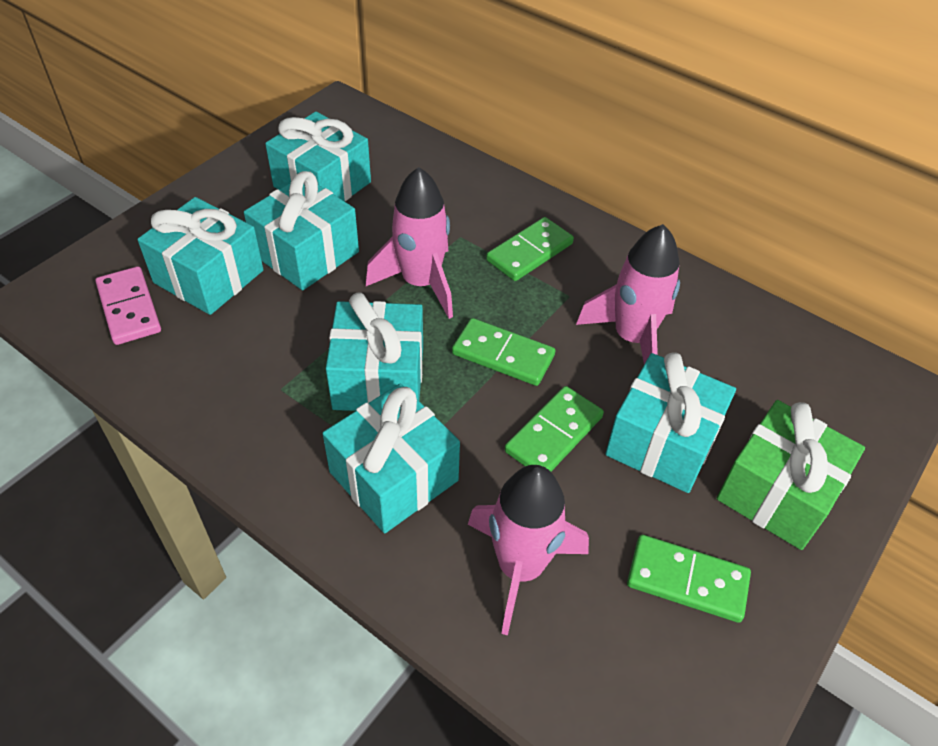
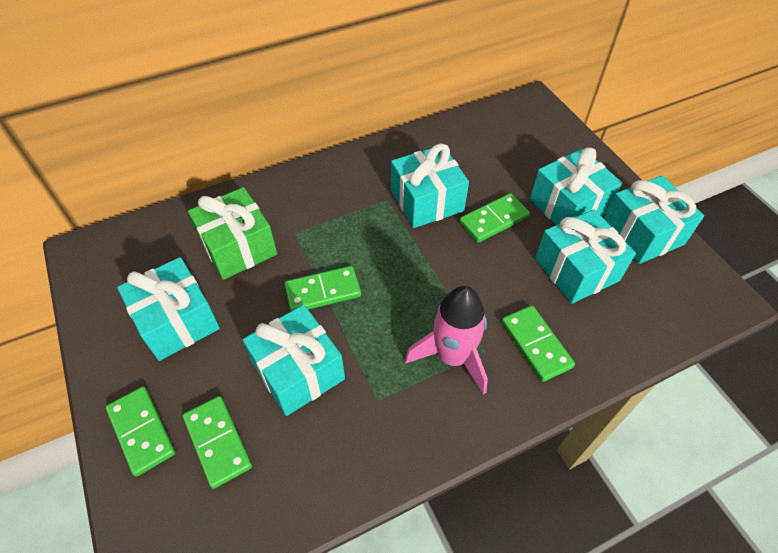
green domino: 4 -> 5
pink domino: 1 -> 0
pink rocket: 3 -> 1

